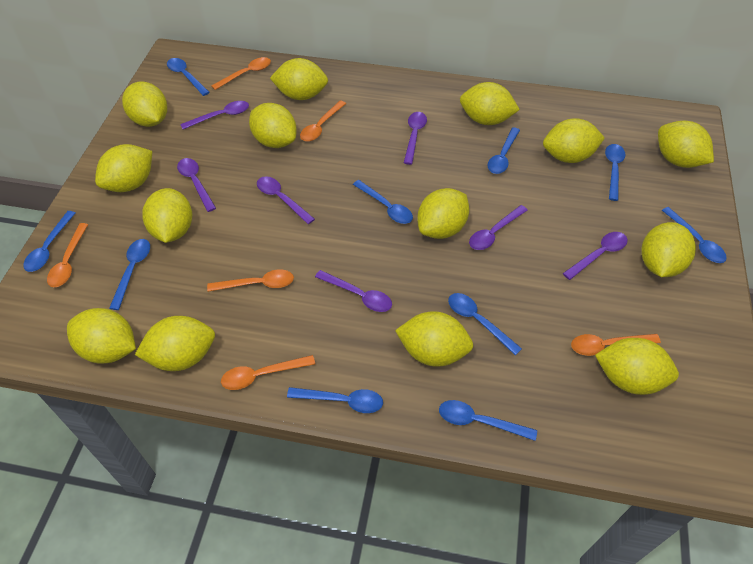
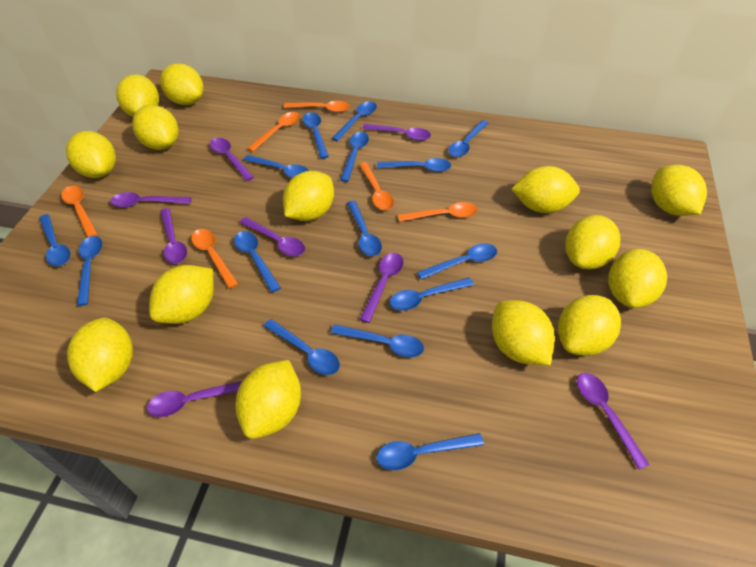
blue spoon: 10 -> 15
purple spoon: 7 -> 8

